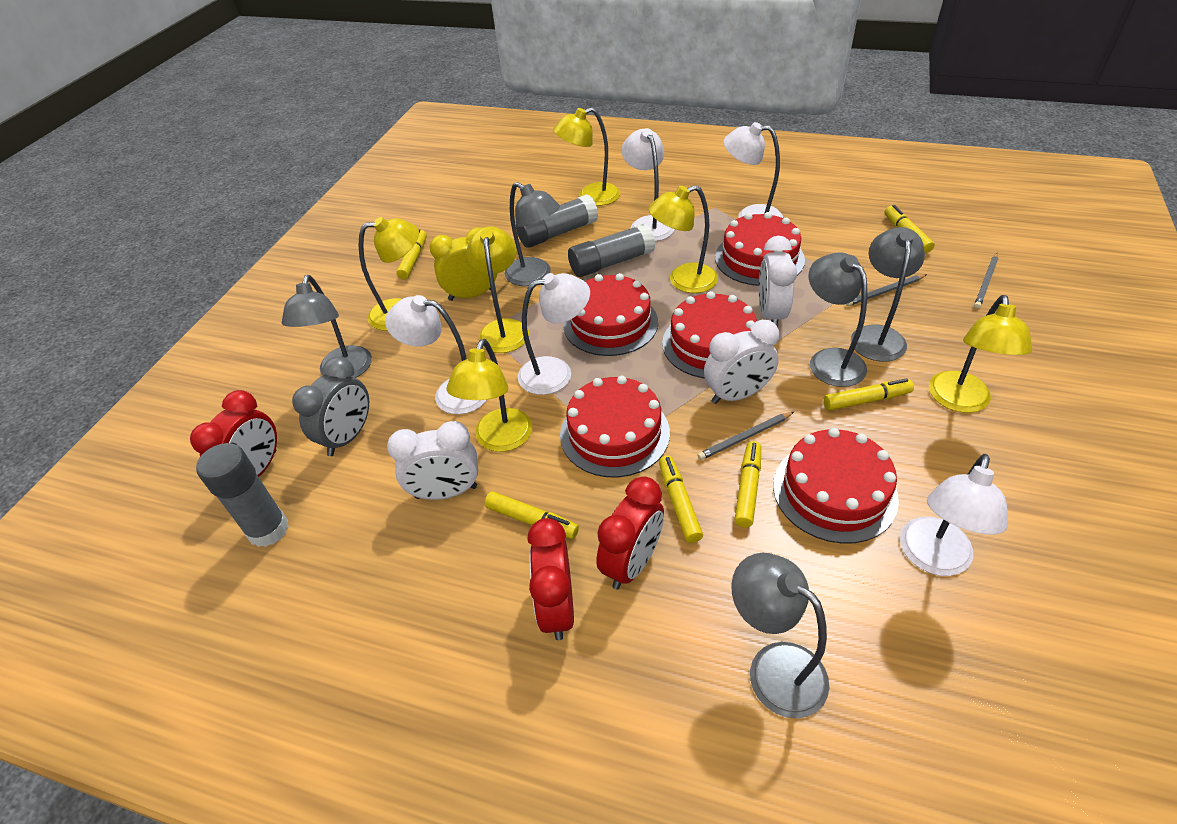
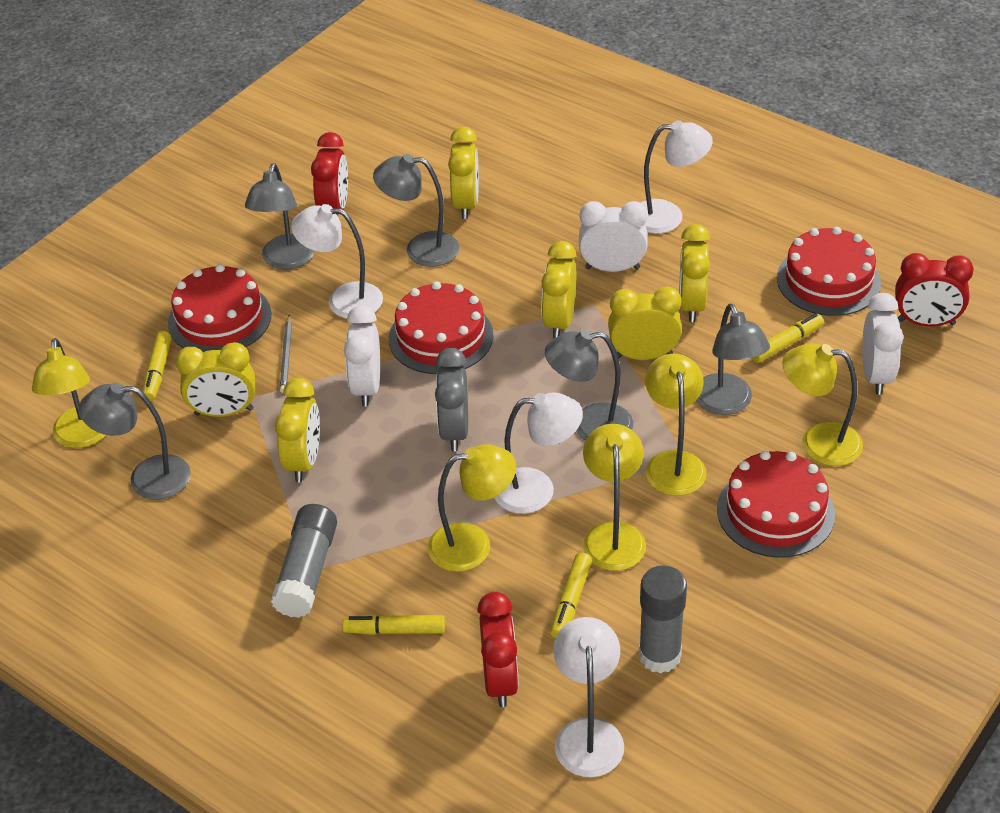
grey glue stick: 3 -> 2
grey pencil: 3 -> 1
red cake: 5 -> 4
white lamp: 5 -> 4
yellow clock: 1 -> 6
yellow lamp: 6 -> 5
yellow marker: 6 -> 4

